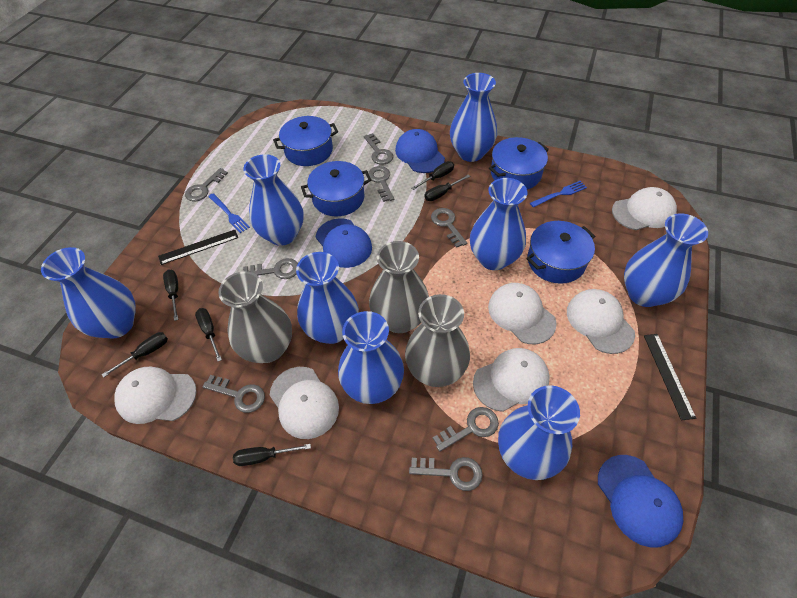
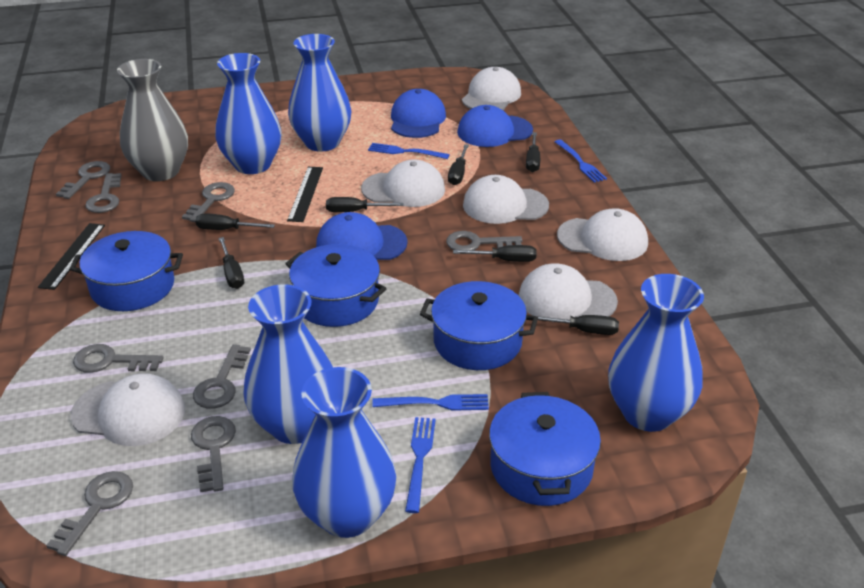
black screwdriver: 6 -> 7
blue fork: 2 -> 4
blue vase: 8 -> 5
grey vase: 3 -> 1

